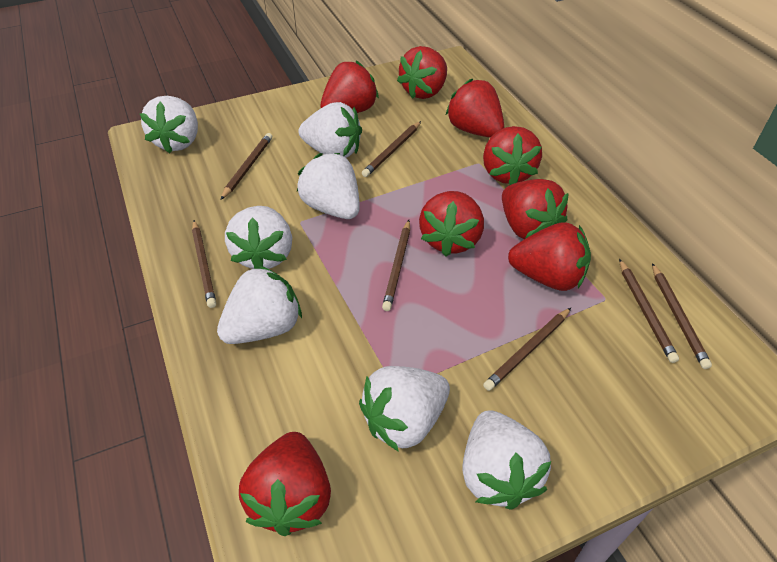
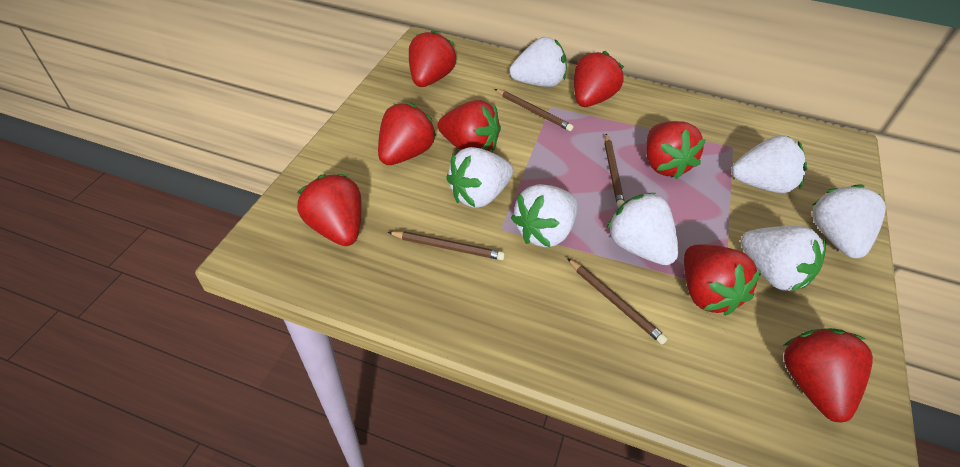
brown pencil: 7 -> 4

